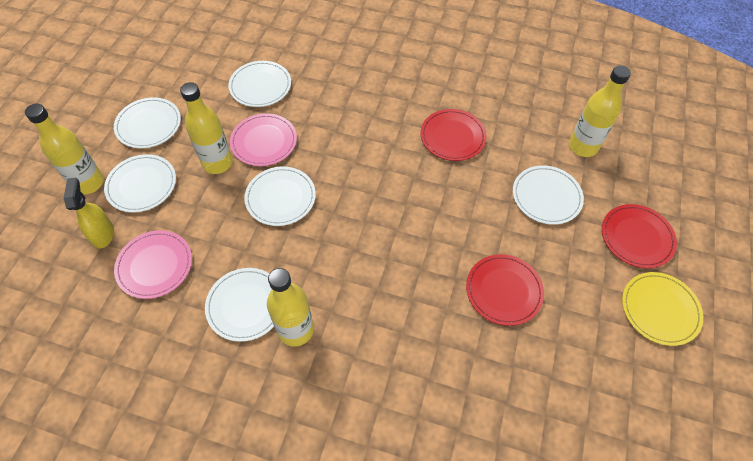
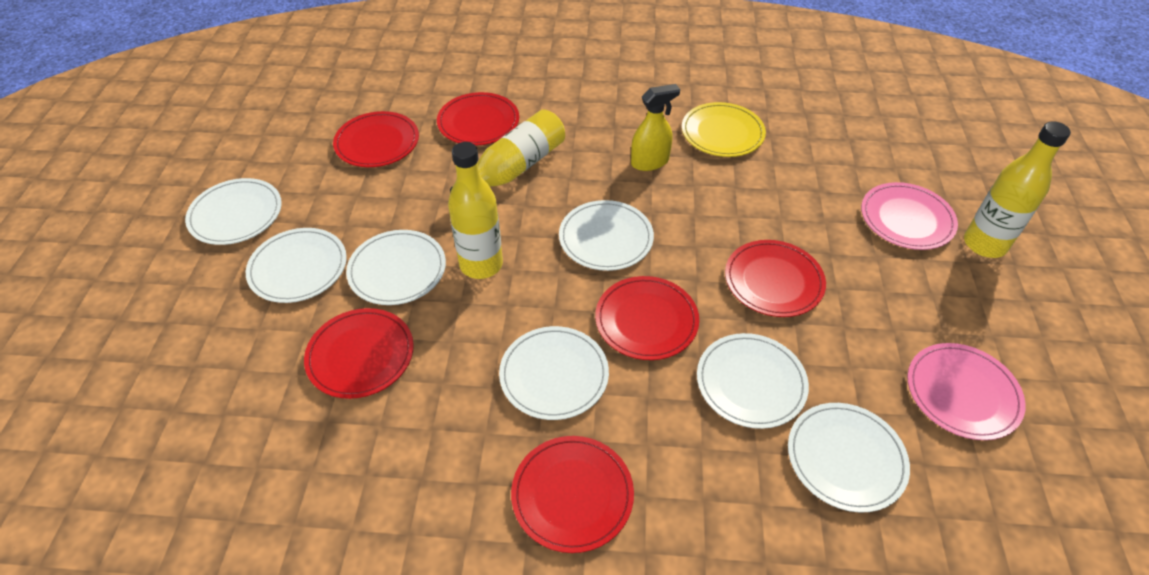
red plate: 3 -> 6
white plate: 6 -> 7
yellow bottle: 4 -> 3

